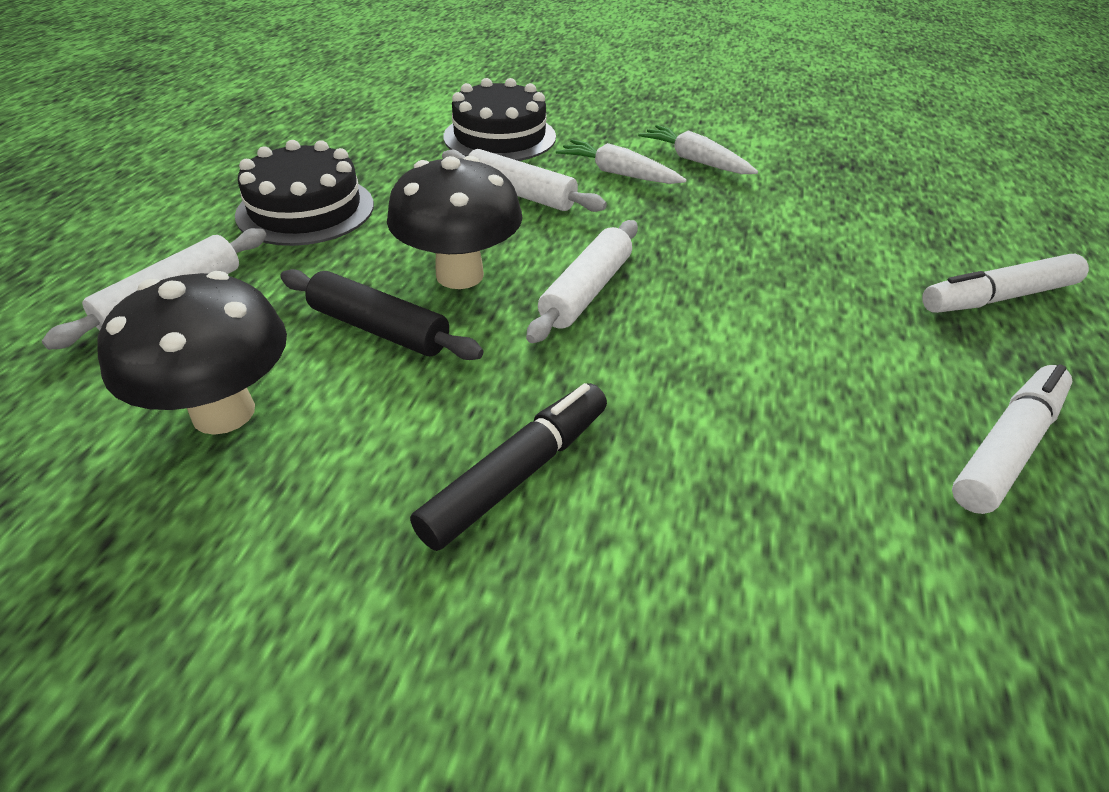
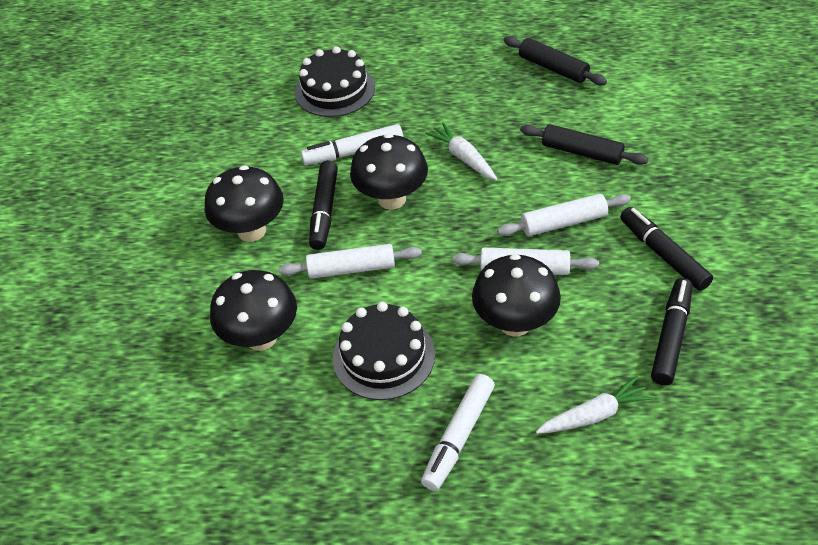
black marker: 1 -> 3
black mushroom: 2 -> 4
black rolling pin: 1 -> 2

